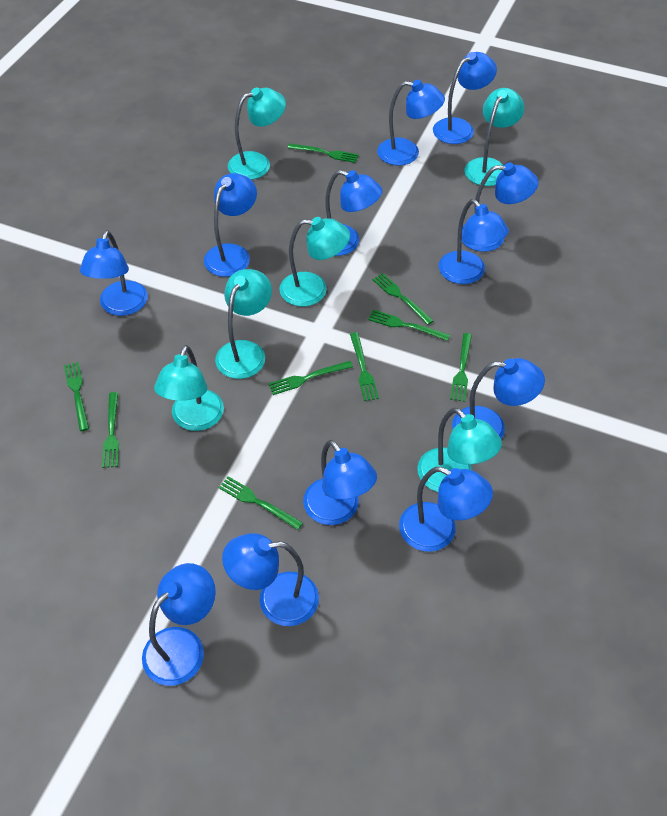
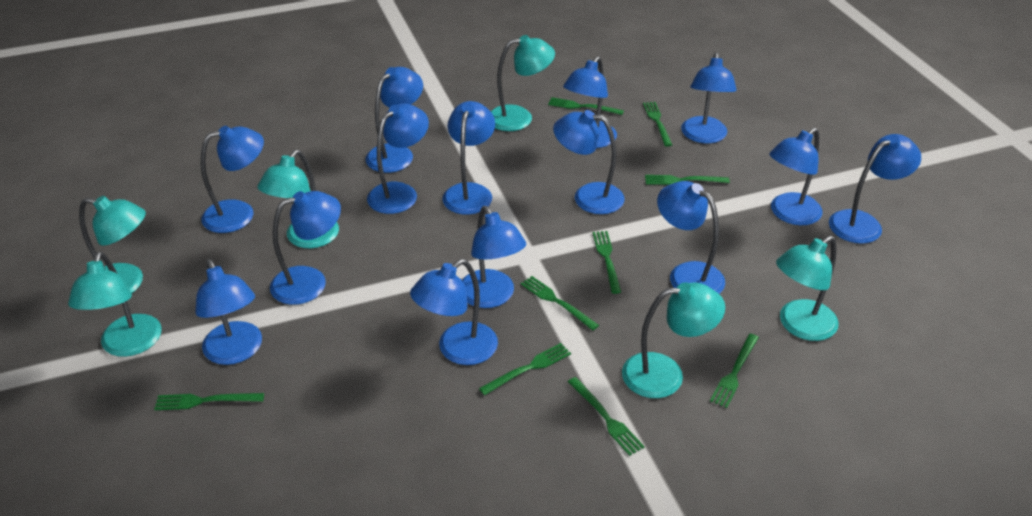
blue lamp: 12 -> 14

